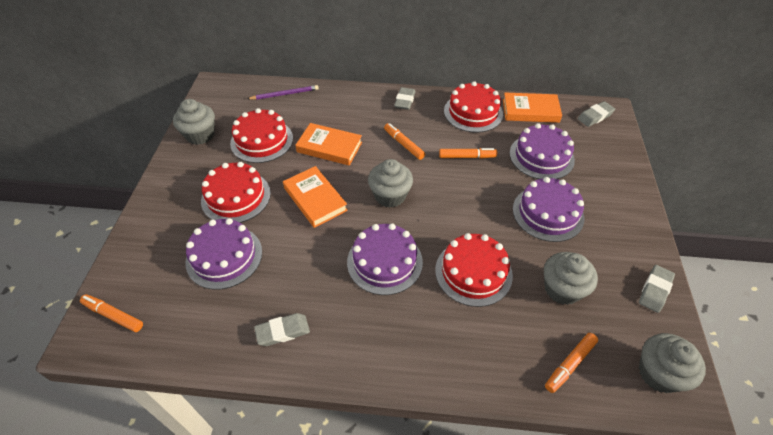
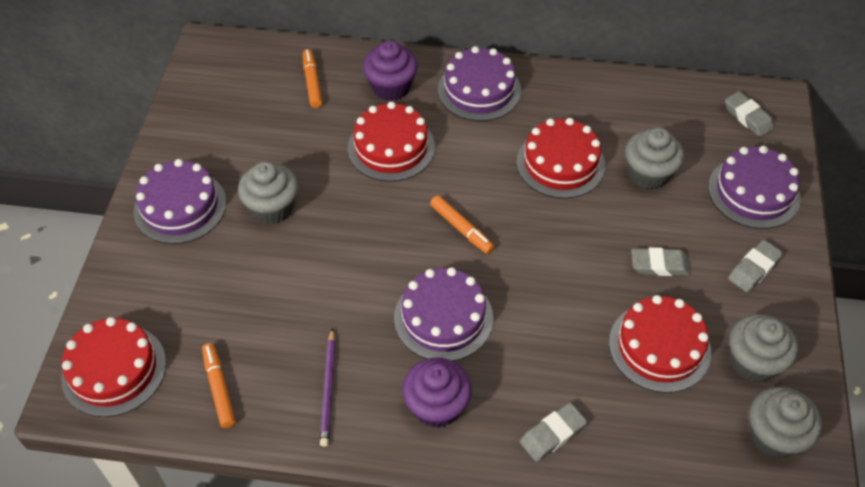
orange book: 3 -> 0
orange marker: 4 -> 3
purple cupcake: 0 -> 2

